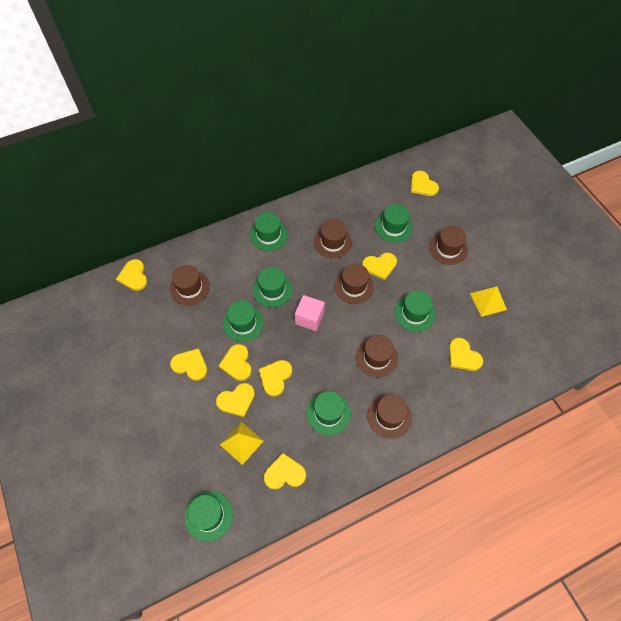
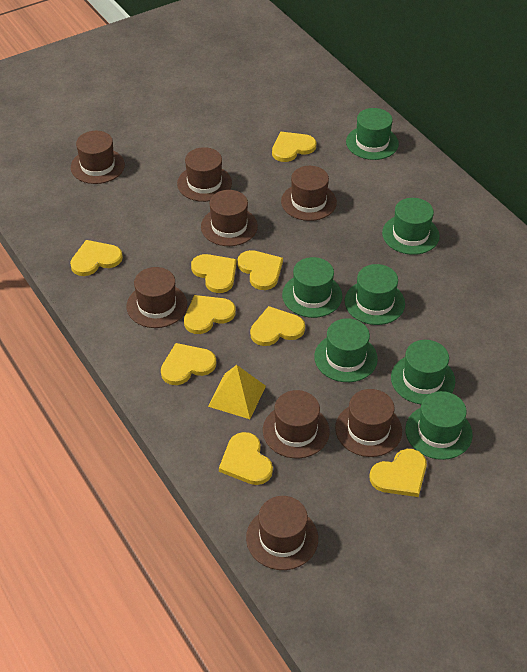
brown hat: 6 -> 8
pink cube: 1 -> 0
yellow pyramid: 2 -> 1

